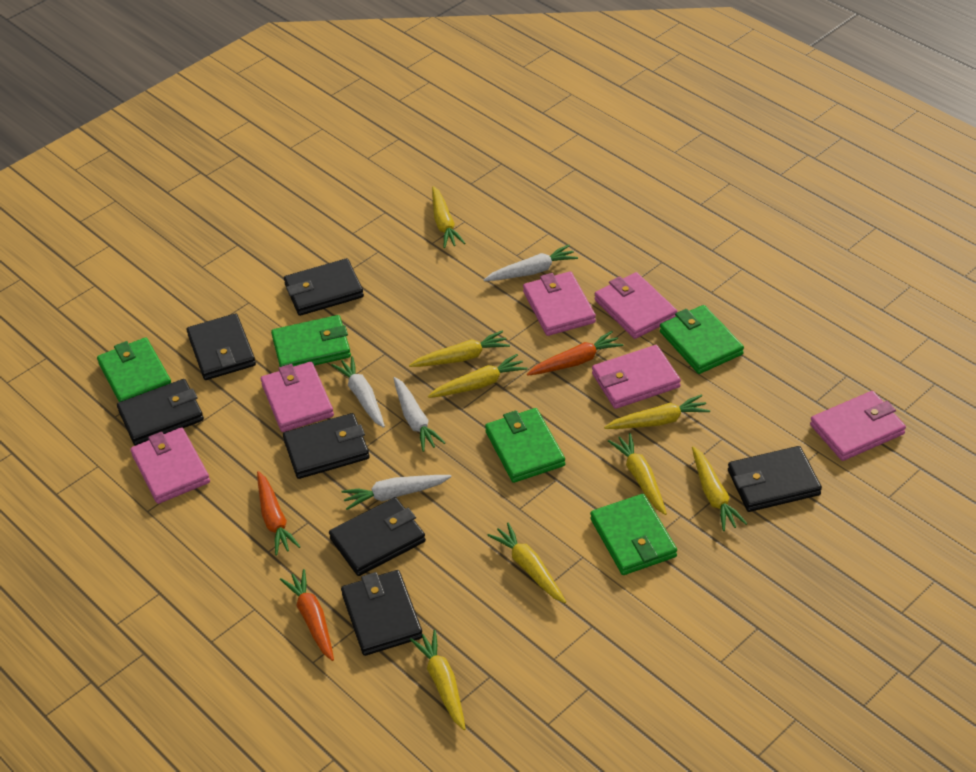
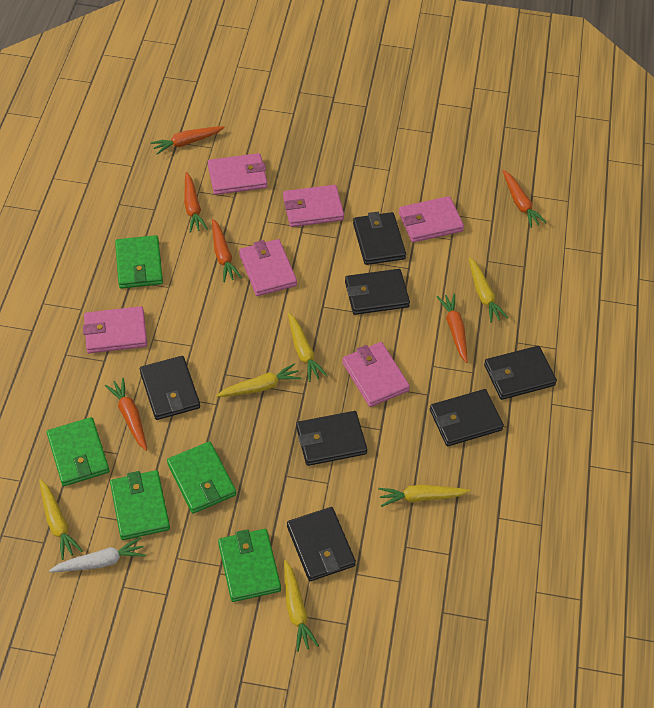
orange carrot: 3 -> 6
white carrot: 4 -> 1
yellow carrot: 8 -> 6

